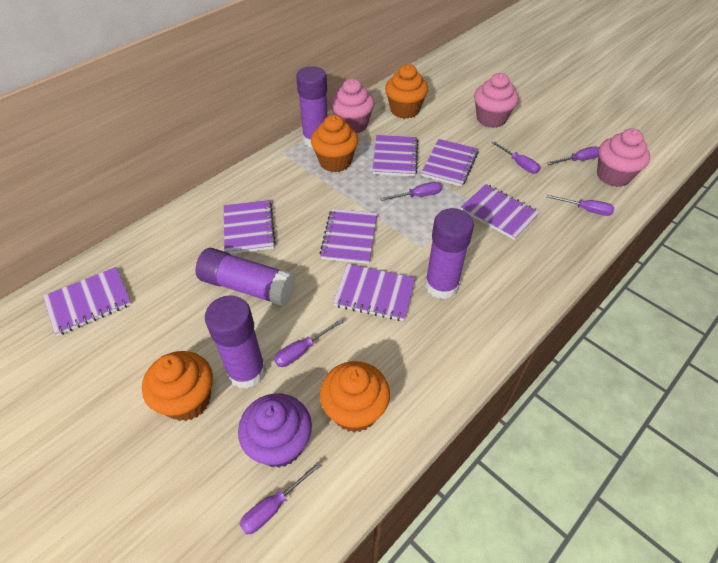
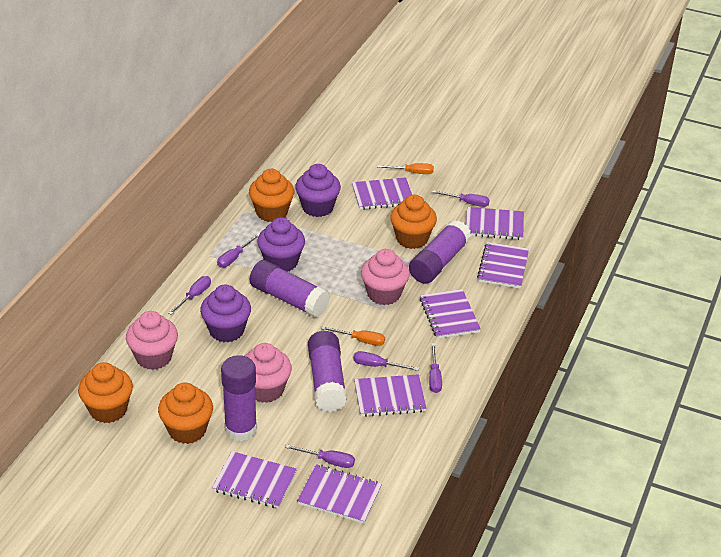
orange screwdriver: 0 -> 2
purple cupcake: 1 -> 3

